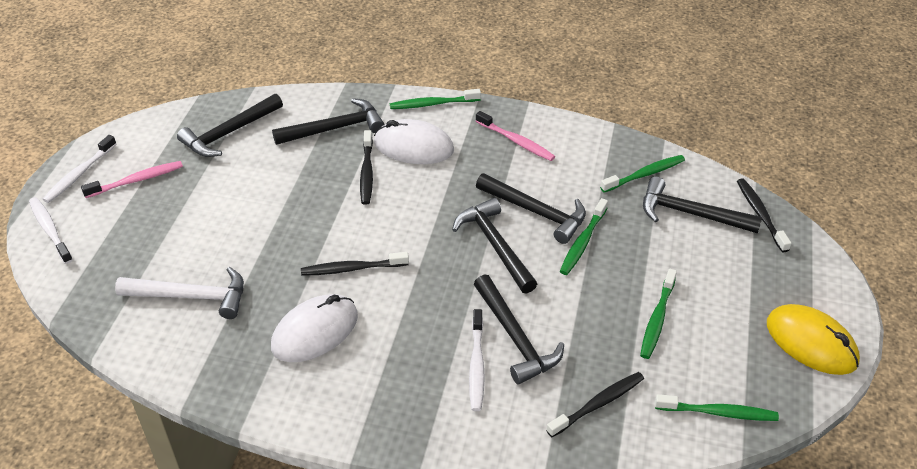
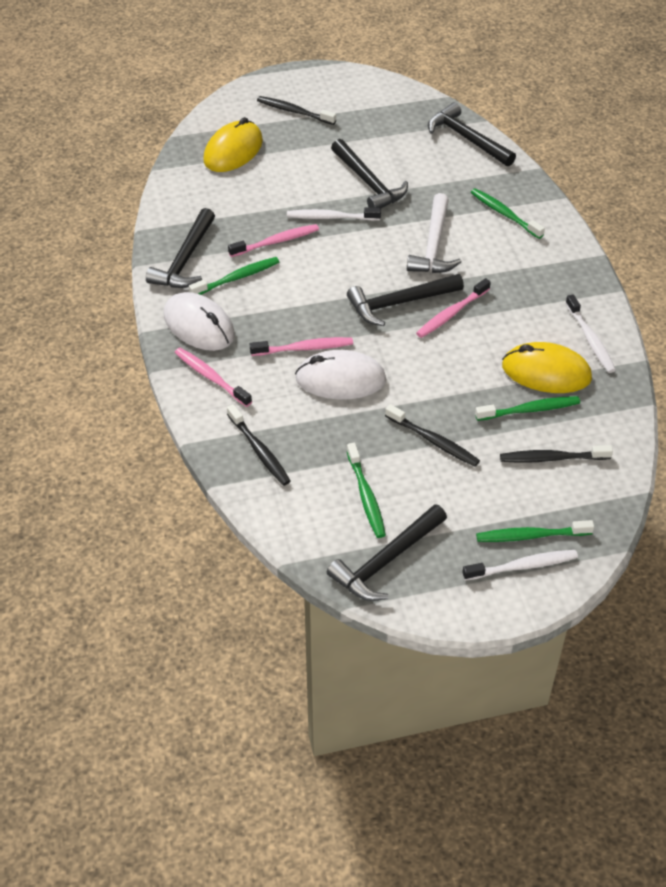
black hammer: 6 -> 5
pink toothbrush: 2 -> 4
yellow mouse: 1 -> 2

